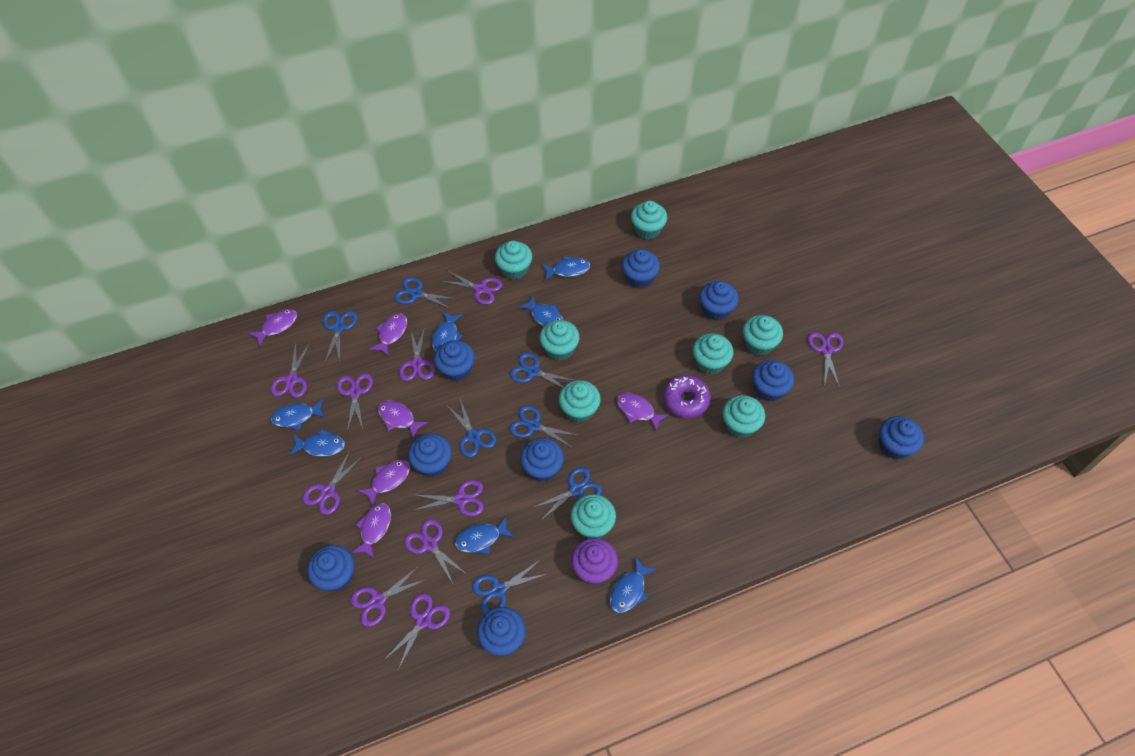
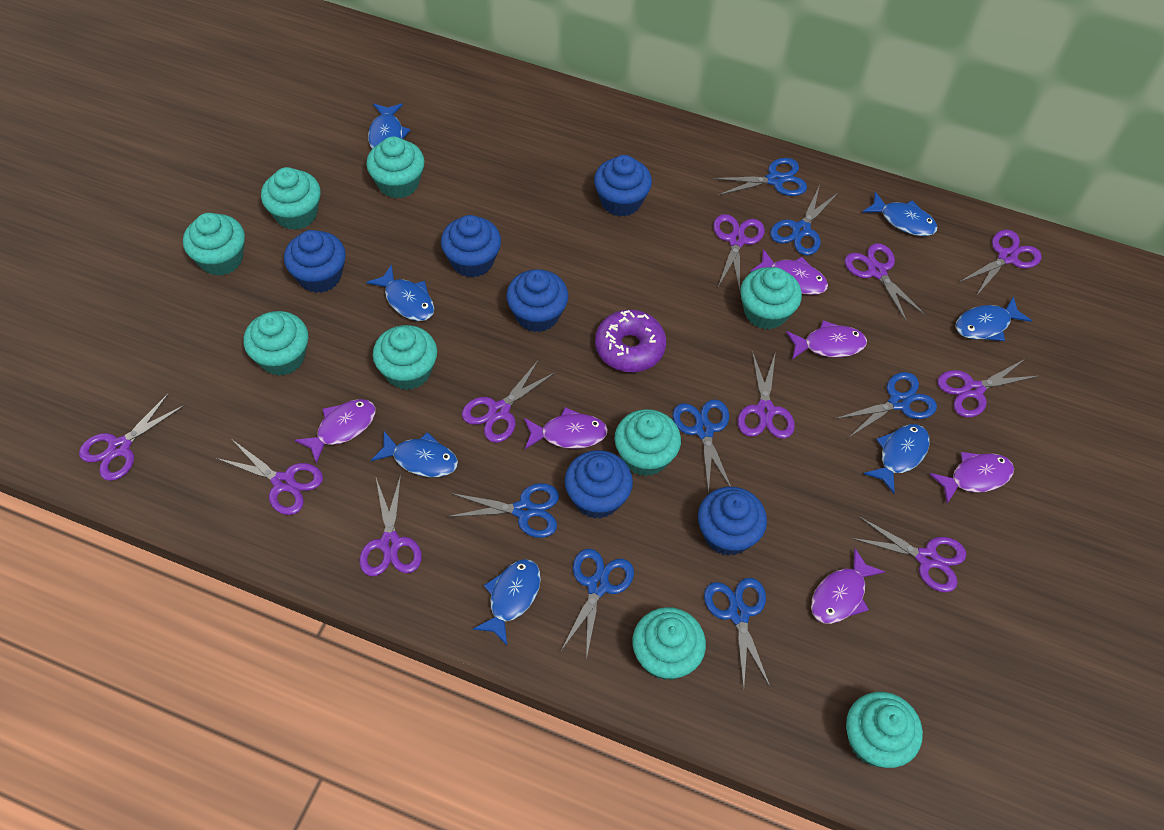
blue cupcake: 9 -> 6
purple cupcake: 1 -> 0
turquoise cupcake: 8 -> 9

